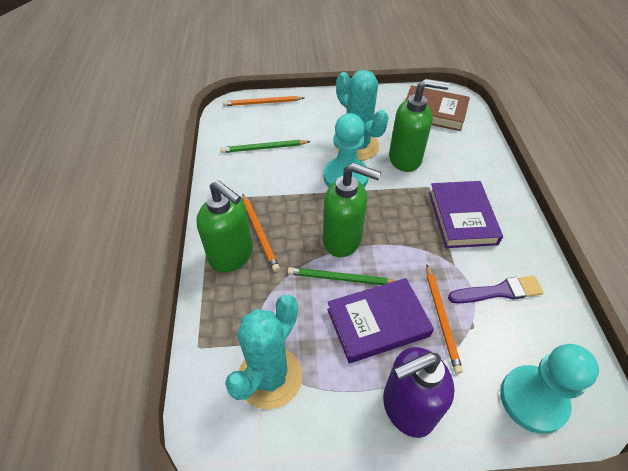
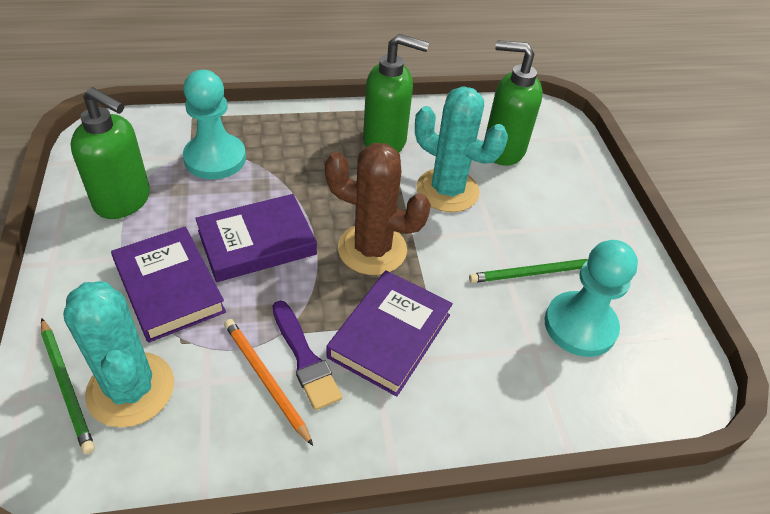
brown book: 1 -> 0
brown cactus: 0 -> 1
orange pencil: 3 -> 1
purple book: 2 -> 3
purple soap dispenser: 1 -> 0

